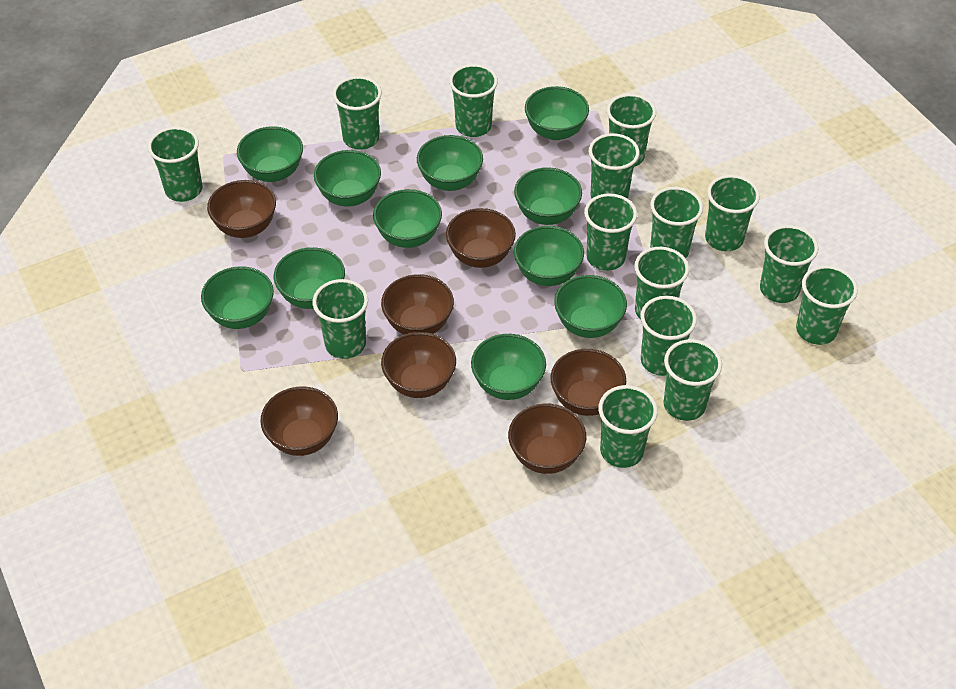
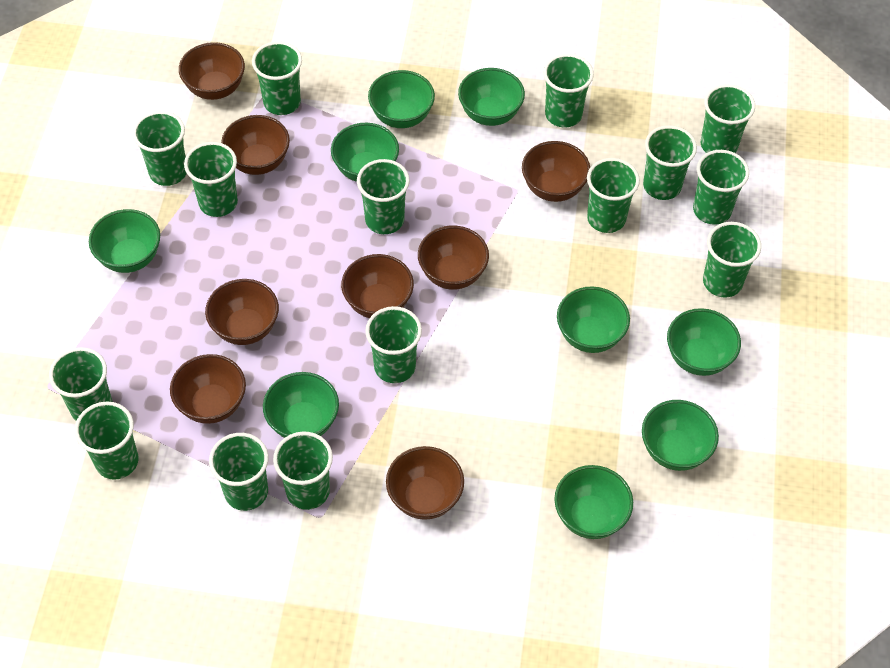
brown bowl: 7 -> 8
green bowl: 11 -> 9

